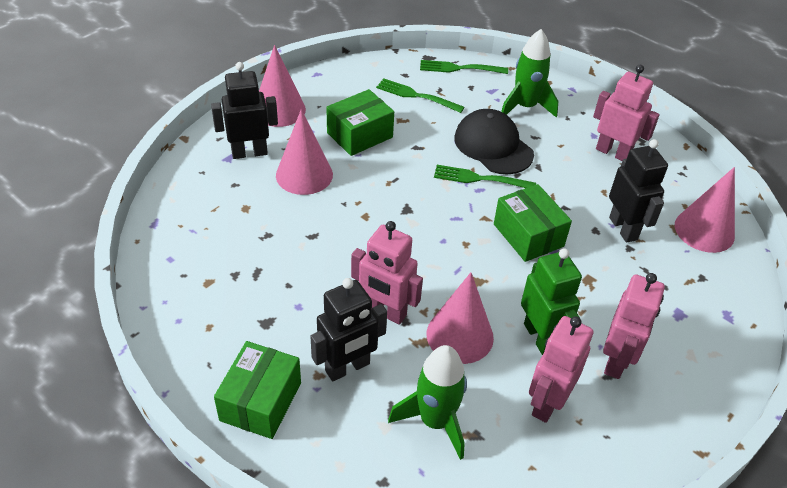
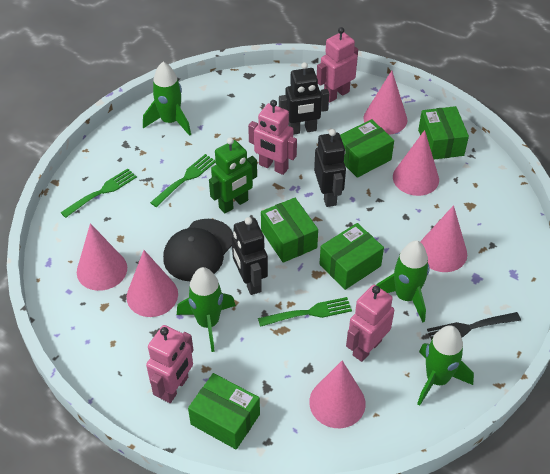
black fork: 0 -> 1
green box: 3 -> 5
green rocket: 2 -> 4
pink cone: 4 -> 6

